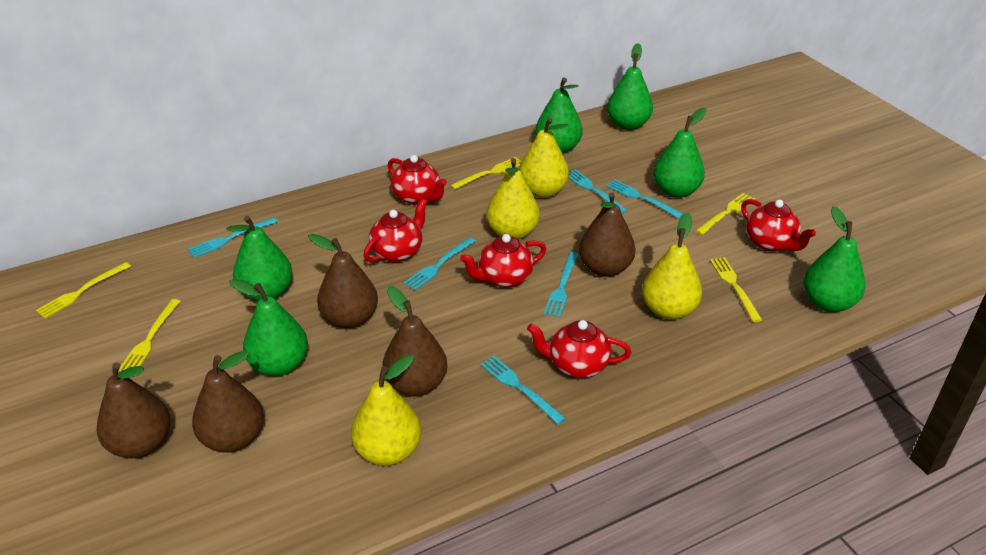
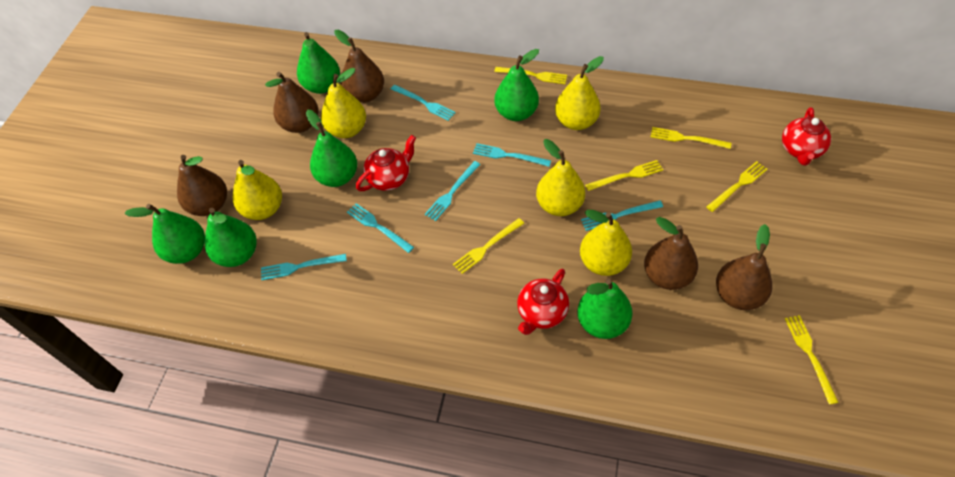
red teapot: 5 -> 3
yellow fork: 5 -> 6
yellow pear: 4 -> 5

